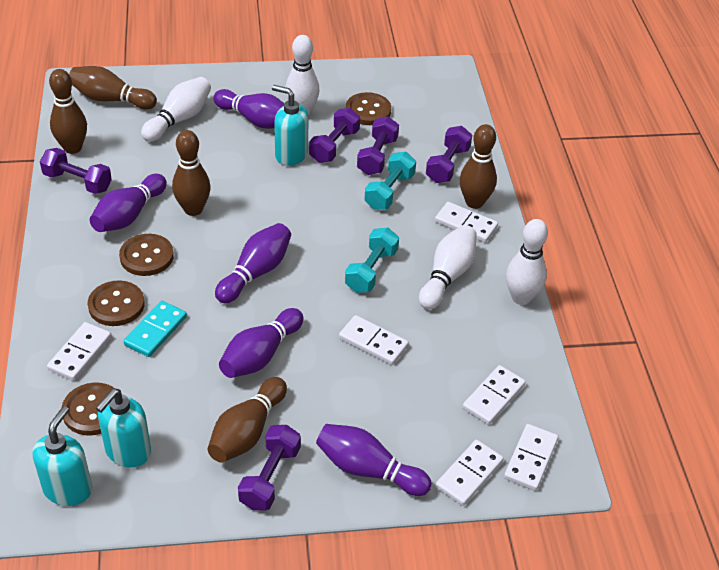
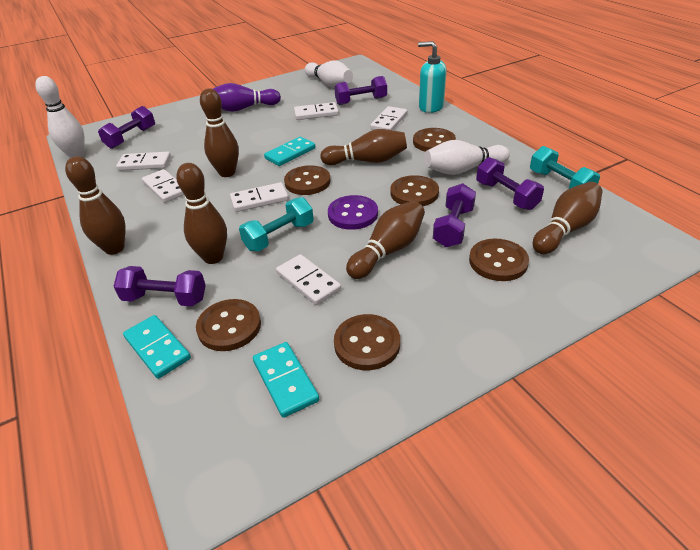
brown bowling pin: 5 -> 6
brown button: 4 -> 6
purple bowling pin: 5 -> 1
purple button: 0 -> 1
turquoise domino: 1 -> 3
turquoise soap dispenser: 3 -> 1
white bowling pin: 4 -> 3

